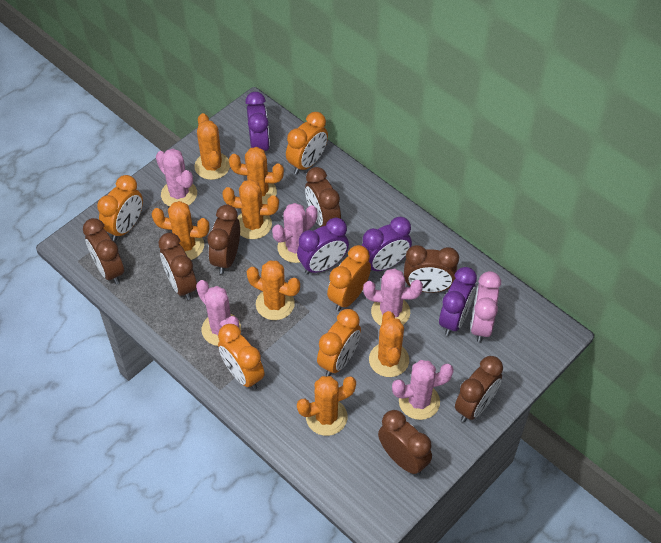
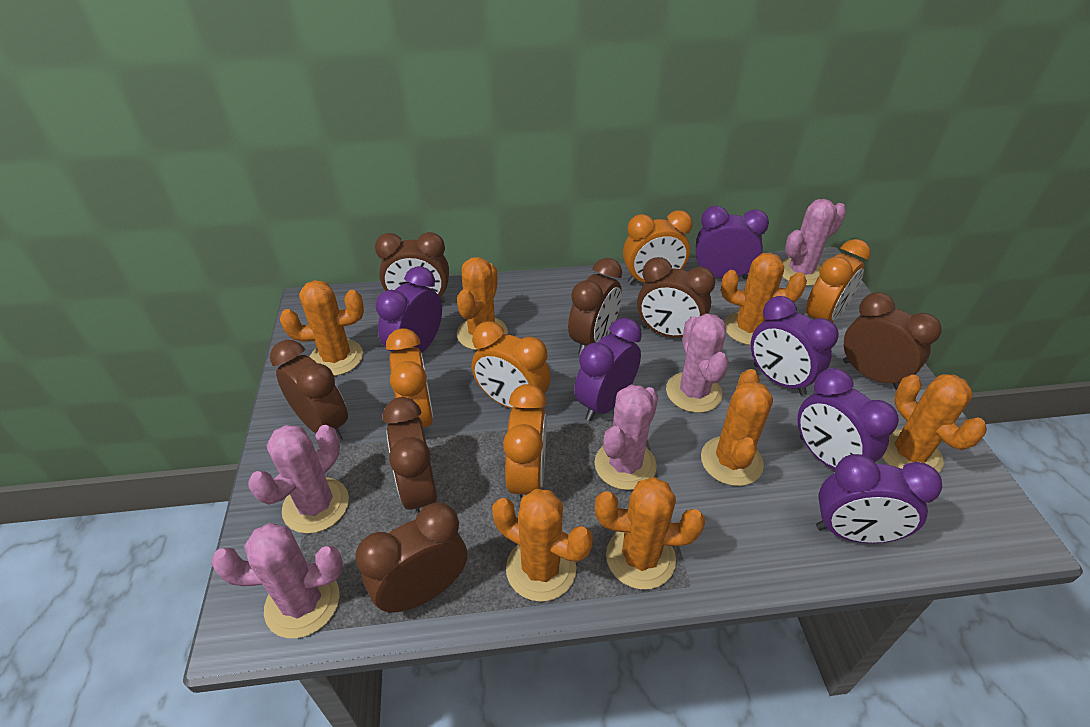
pink clock: 1 -> 0
purple clock: 4 -> 6

